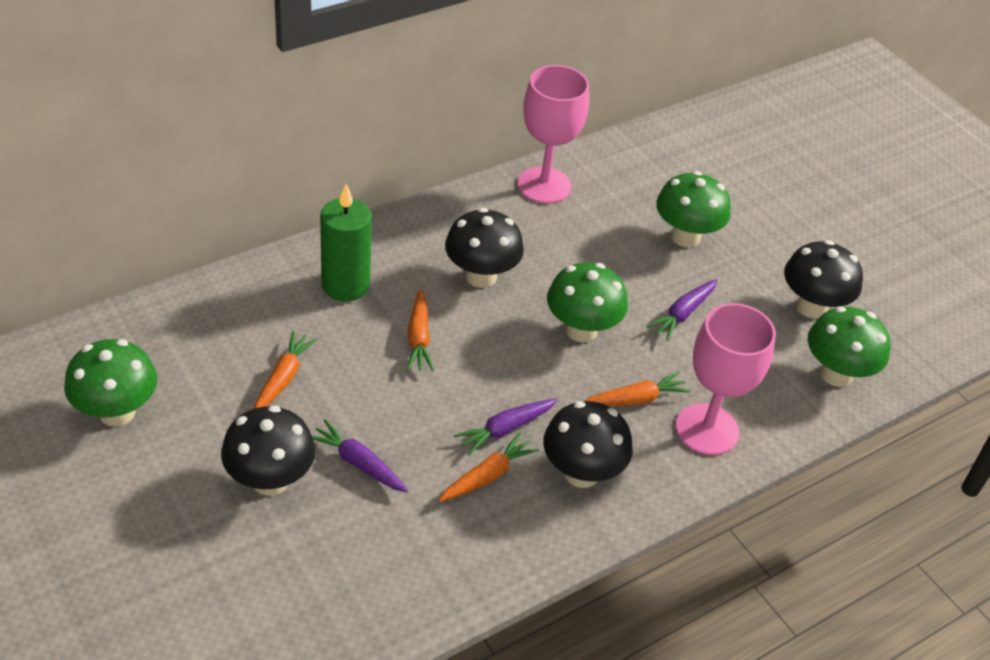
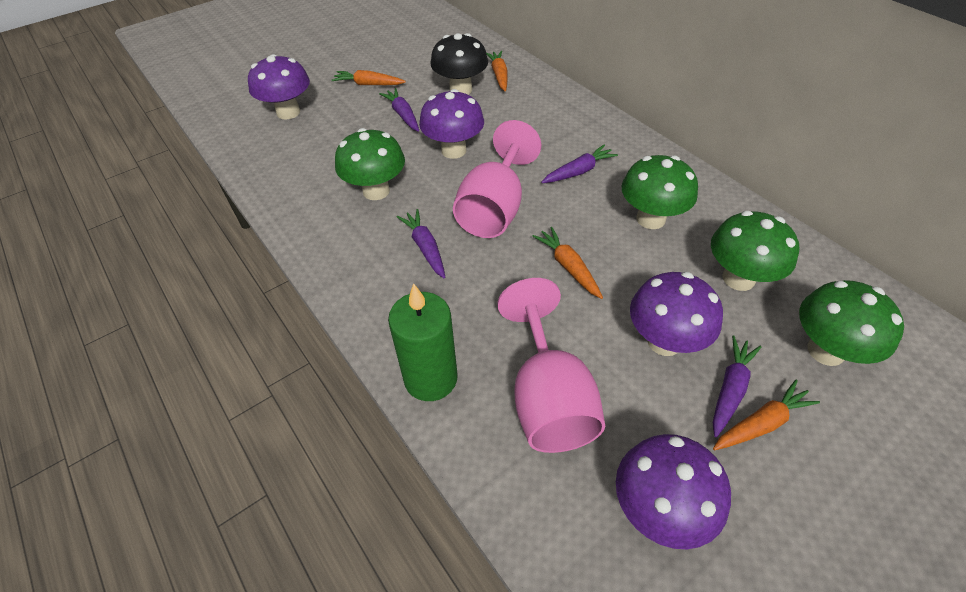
black mushroom: 4 -> 1
purple carrot: 3 -> 4
purple mushroom: 0 -> 4

